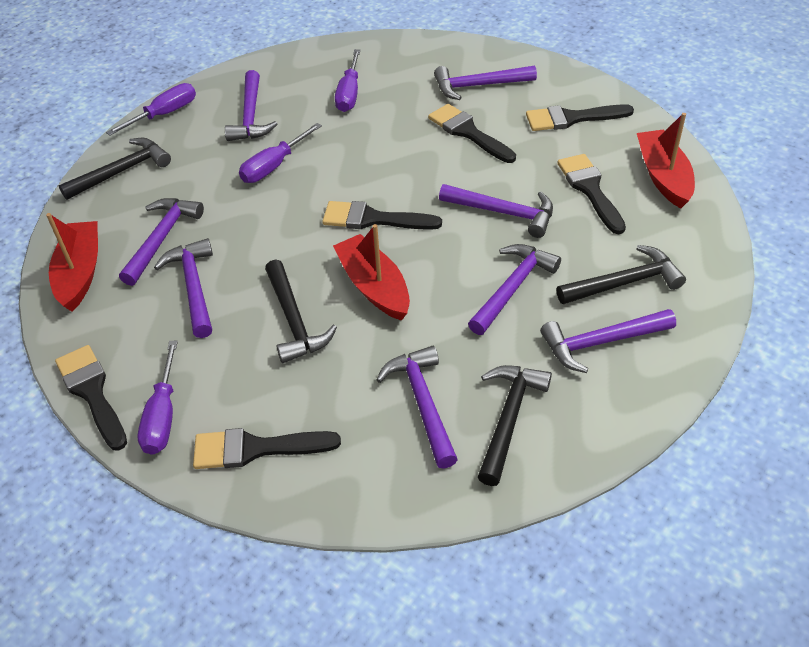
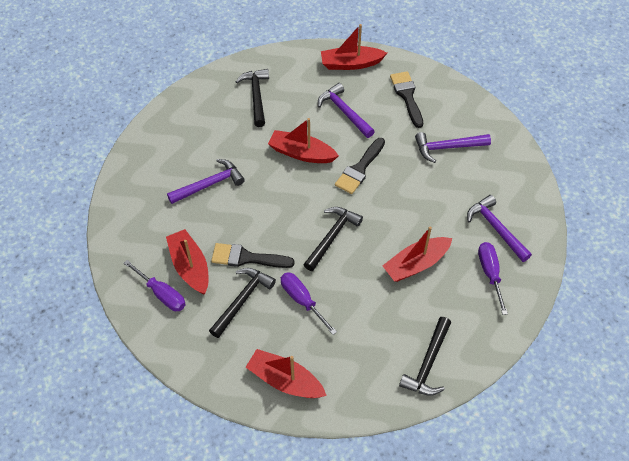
black brush: 6 -> 3
purple hammer: 8 -> 4
purple screwdriver: 4 -> 3
red boat: 3 -> 5

